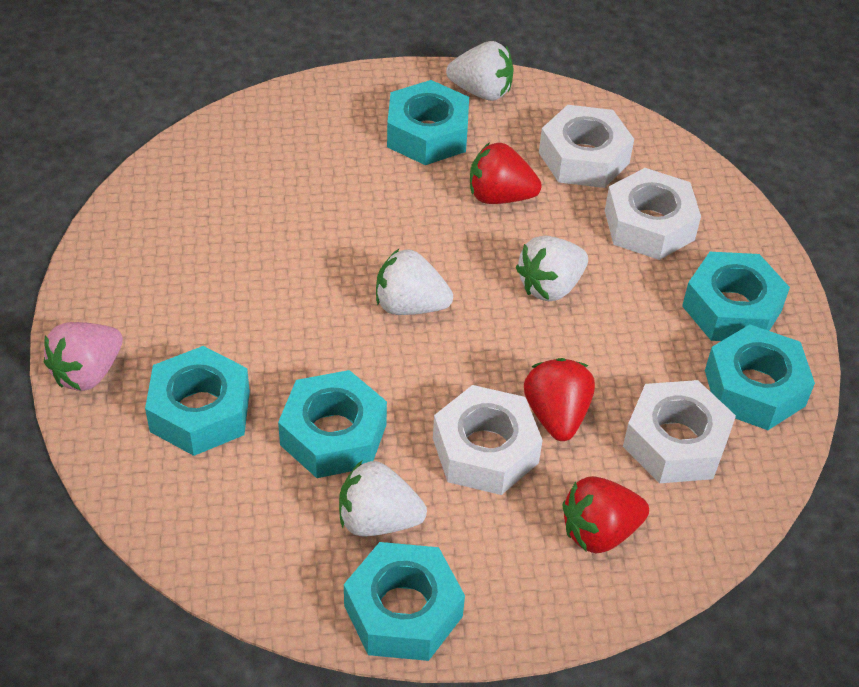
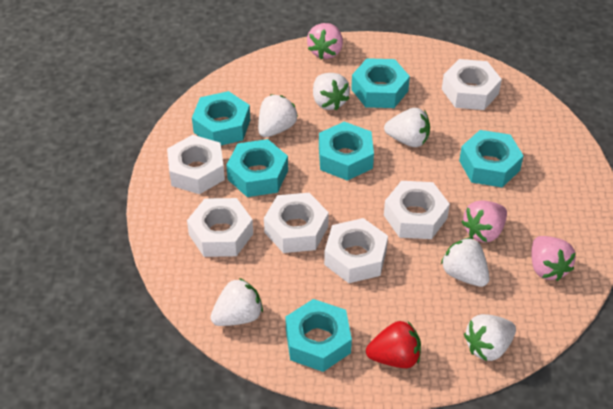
pink strawberry: 1 -> 3
red strawberry: 3 -> 1
white nut: 4 -> 6
white strawberry: 4 -> 6

